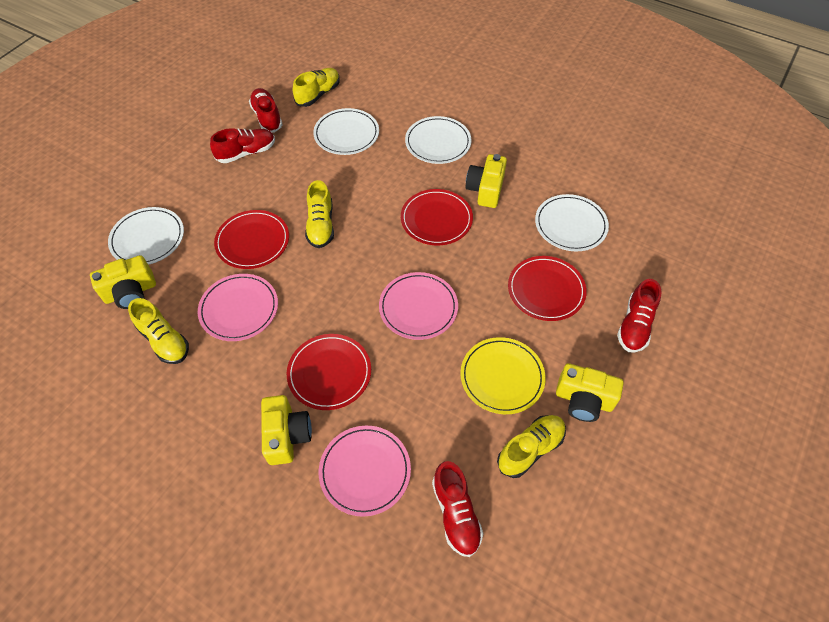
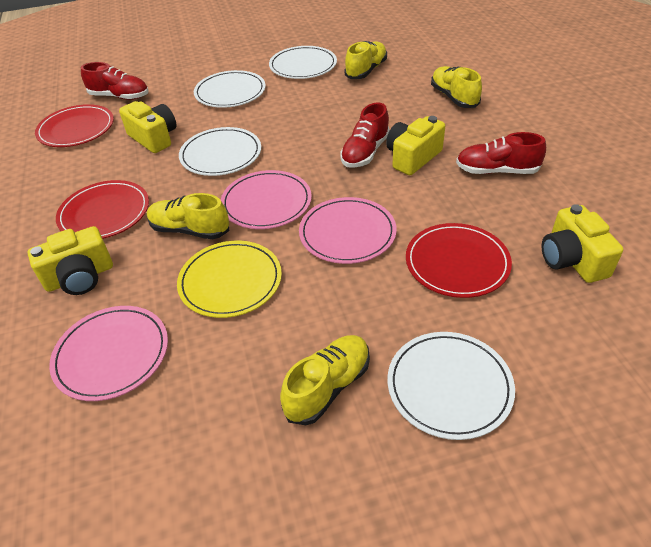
red plate: 4 -> 3
red shoe: 4 -> 3

